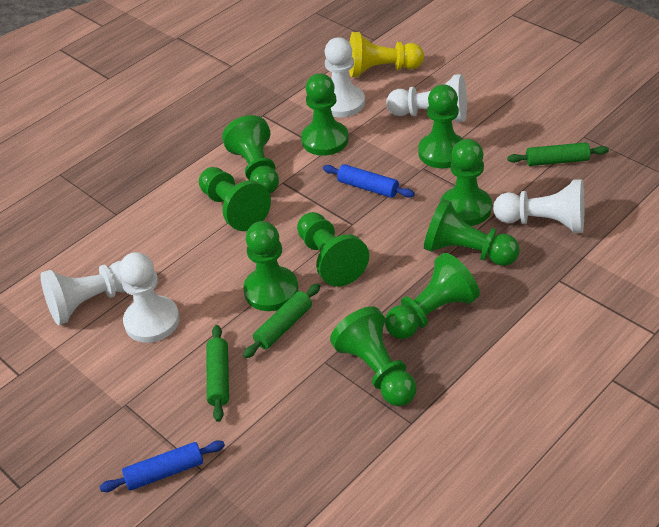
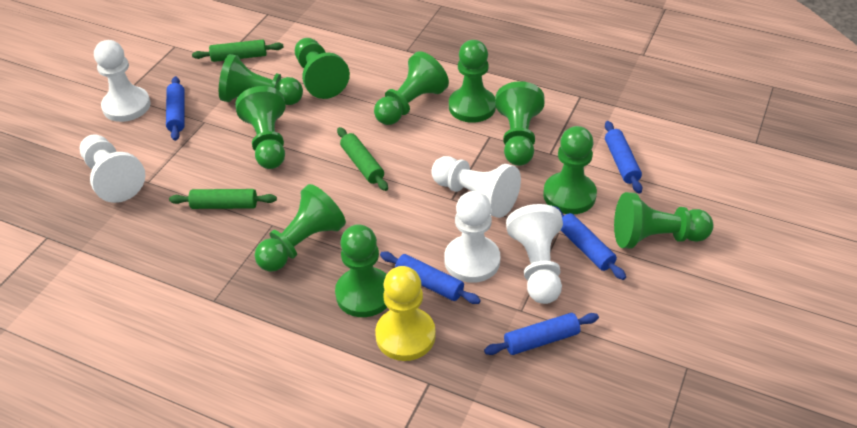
blue rolling pin: 2 -> 5

